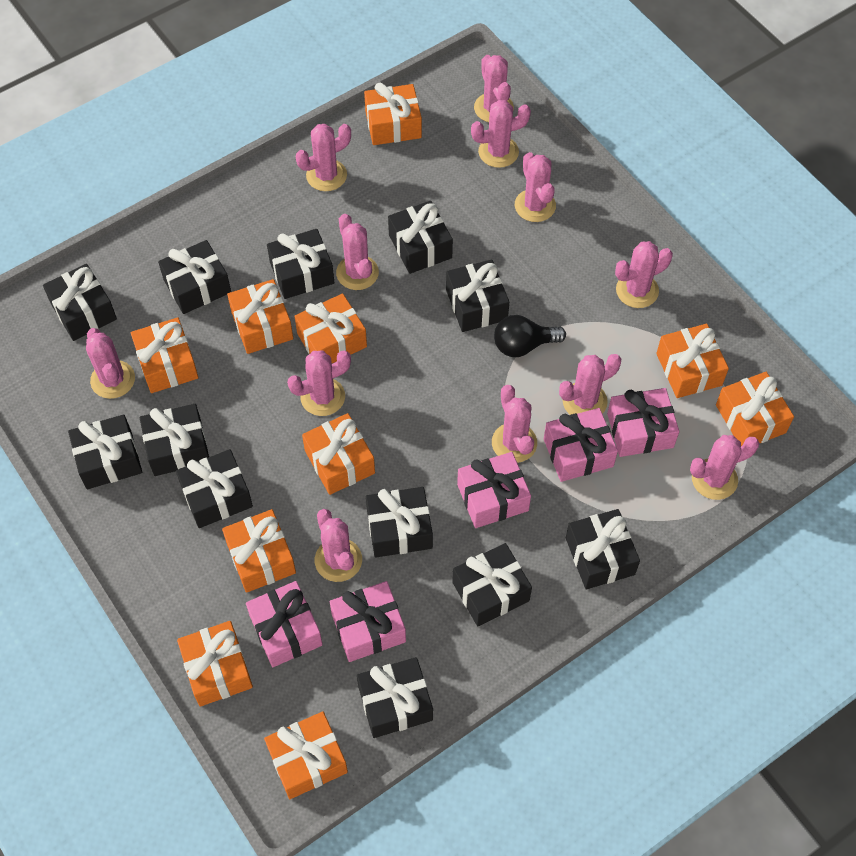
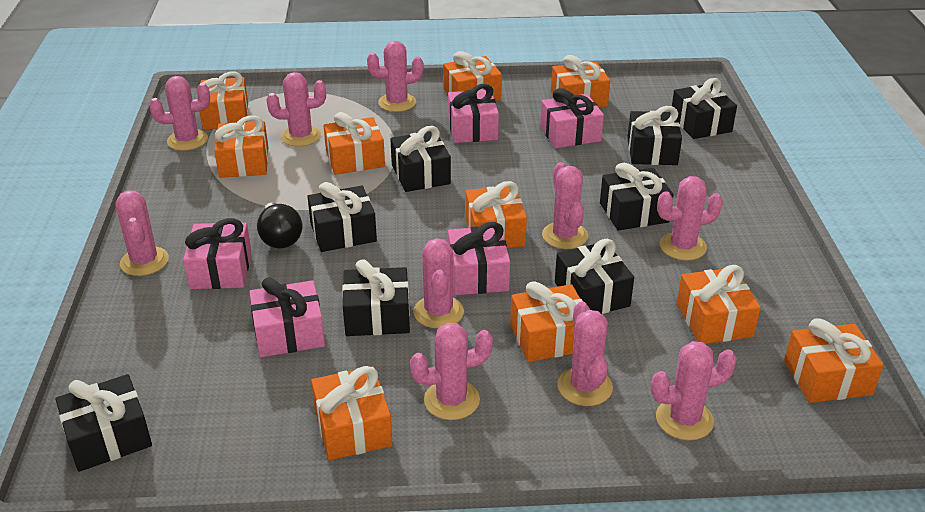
black gift: 12 -> 8
pink cactus: 12 -> 10

